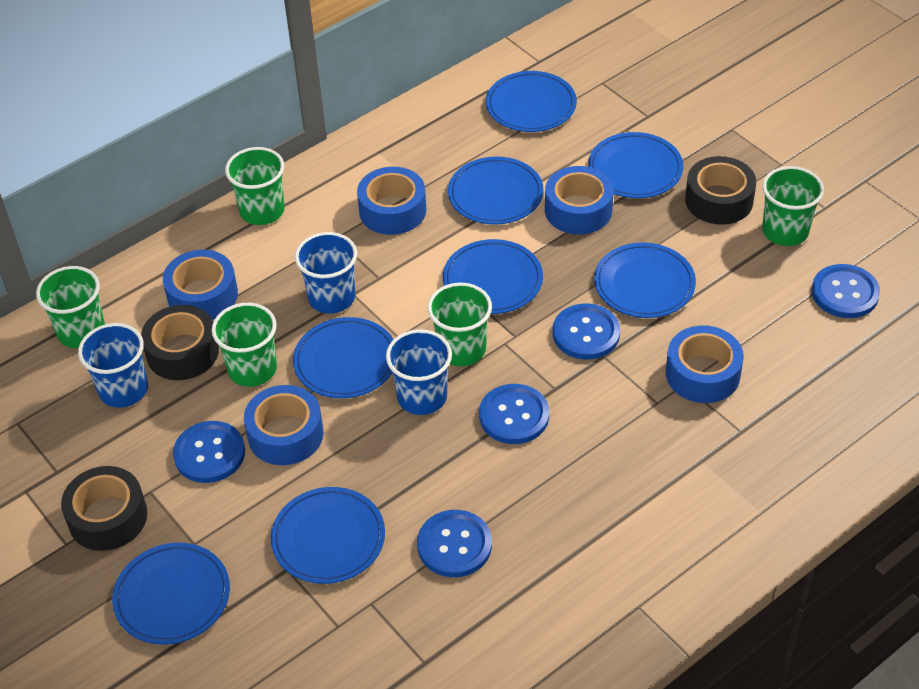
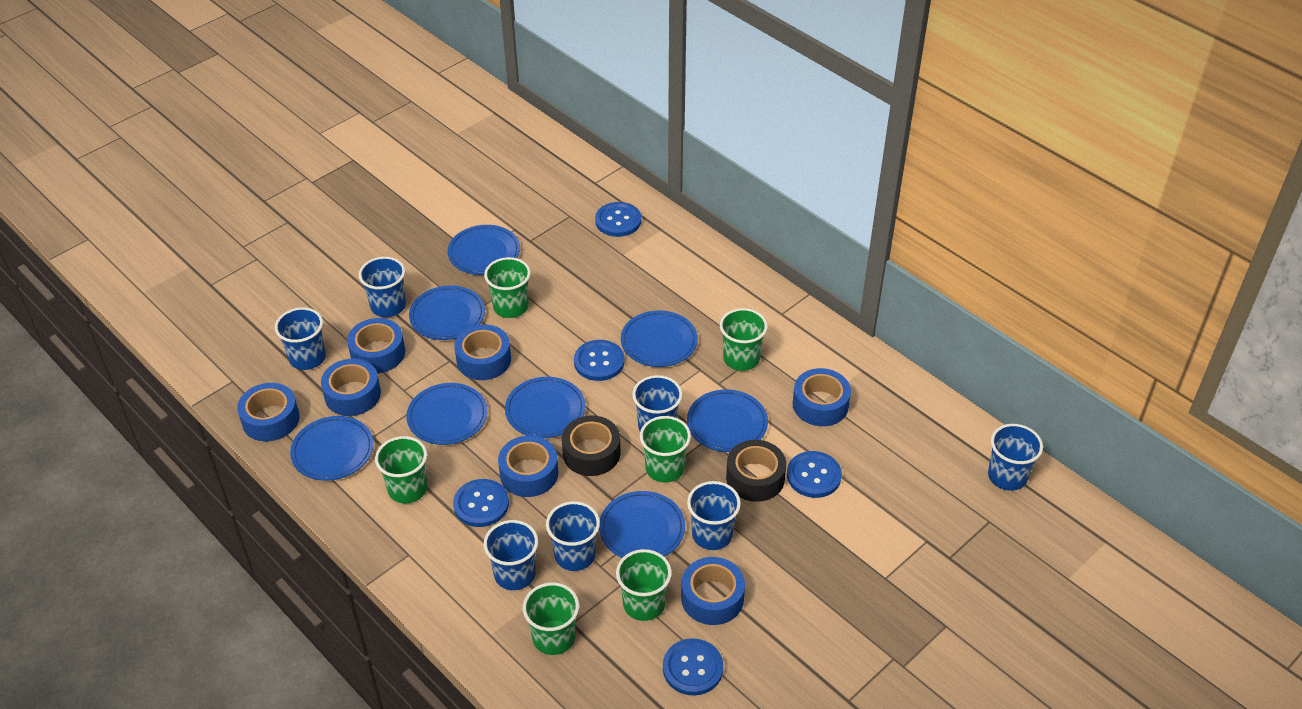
black tape: 3 -> 2
blue cup: 3 -> 7
blue tape: 5 -> 7
green cup: 5 -> 6

